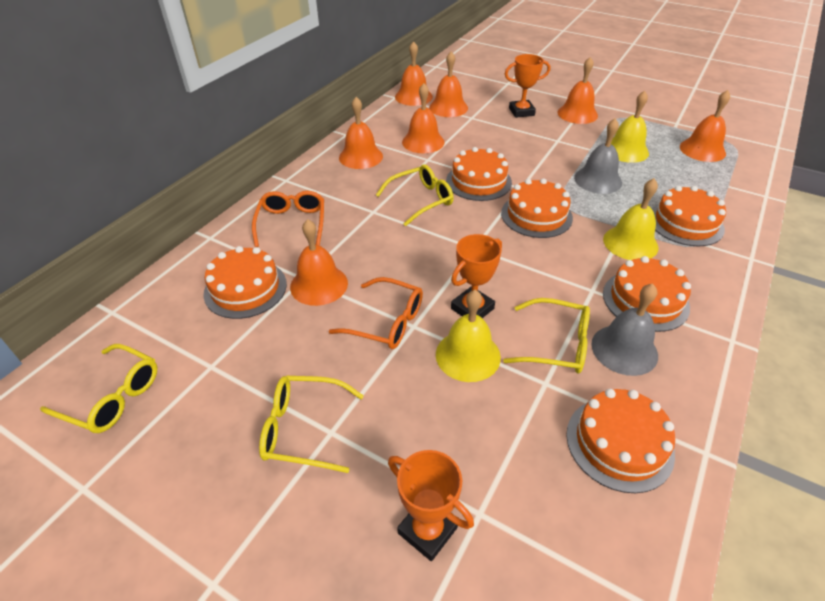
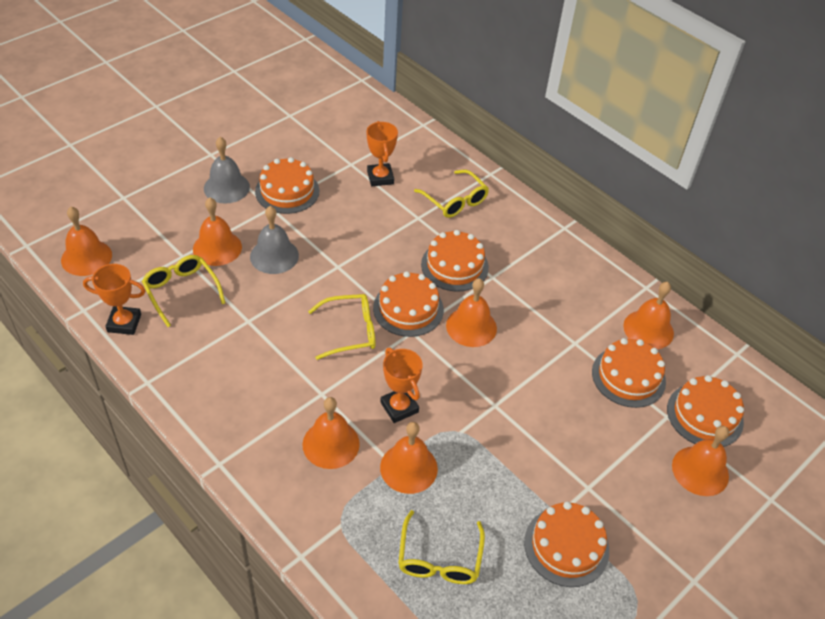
orange glasses: 2 -> 0
yellow bell: 3 -> 0

